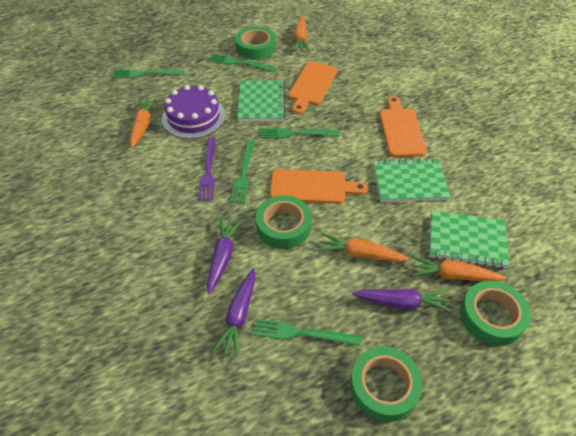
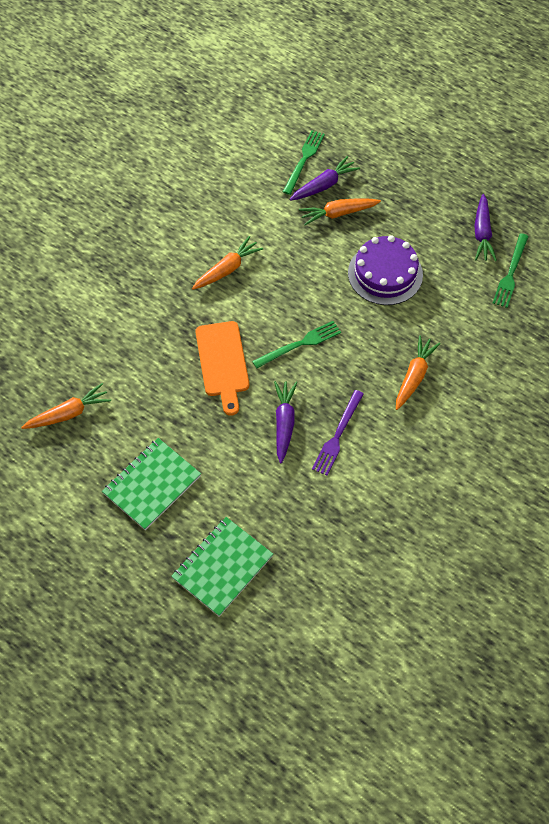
green fork: 5 -> 3
green notebook: 3 -> 2
green tape: 4 -> 0
orange cutting board: 3 -> 1

